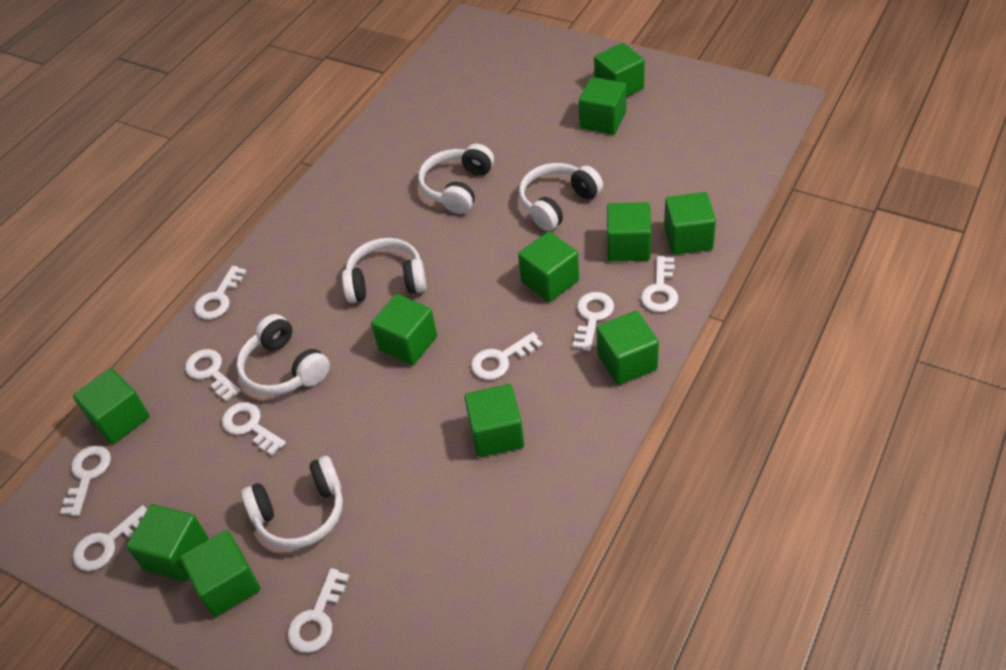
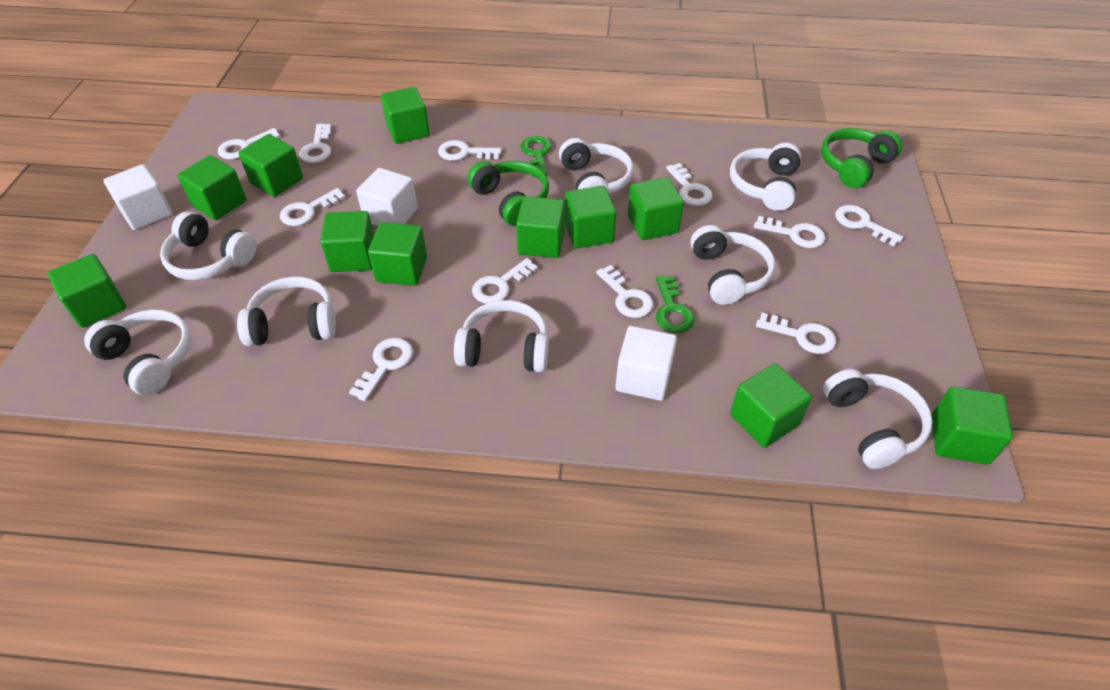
green headphones: 0 -> 2
green key: 0 -> 2
white cube: 0 -> 3
white headphones: 5 -> 8
white key: 9 -> 11

